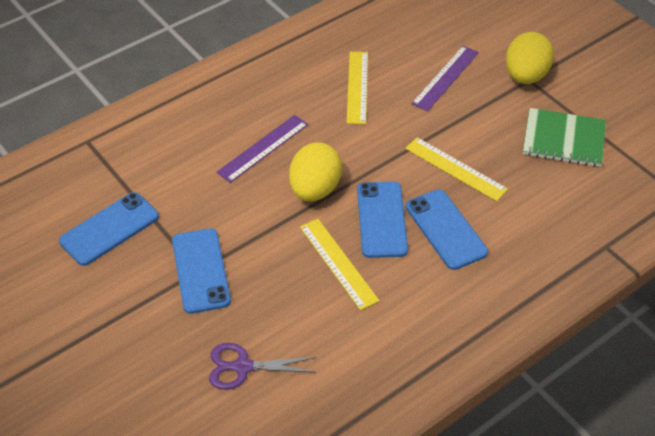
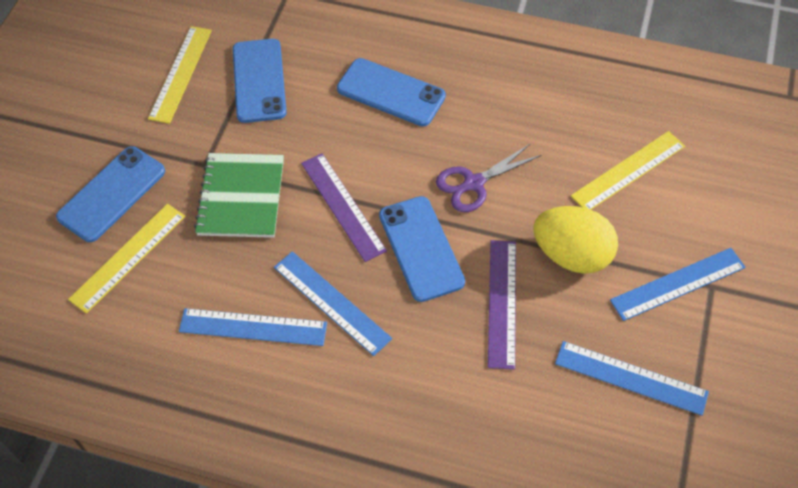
blue ruler: 0 -> 4
yellow egg: 2 -> 1

